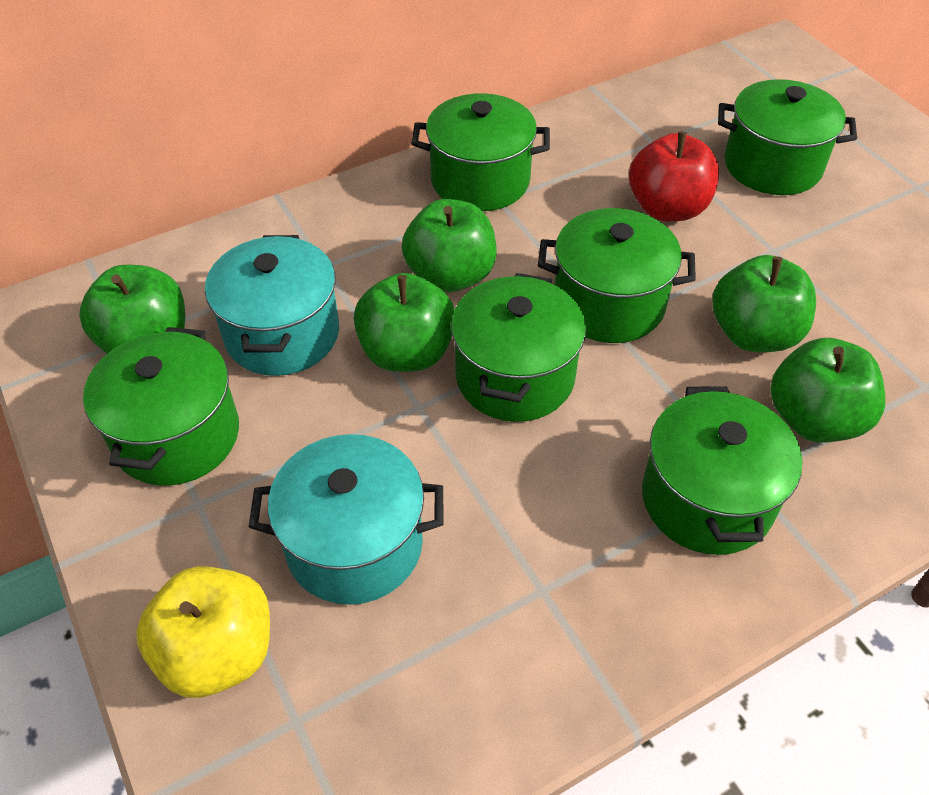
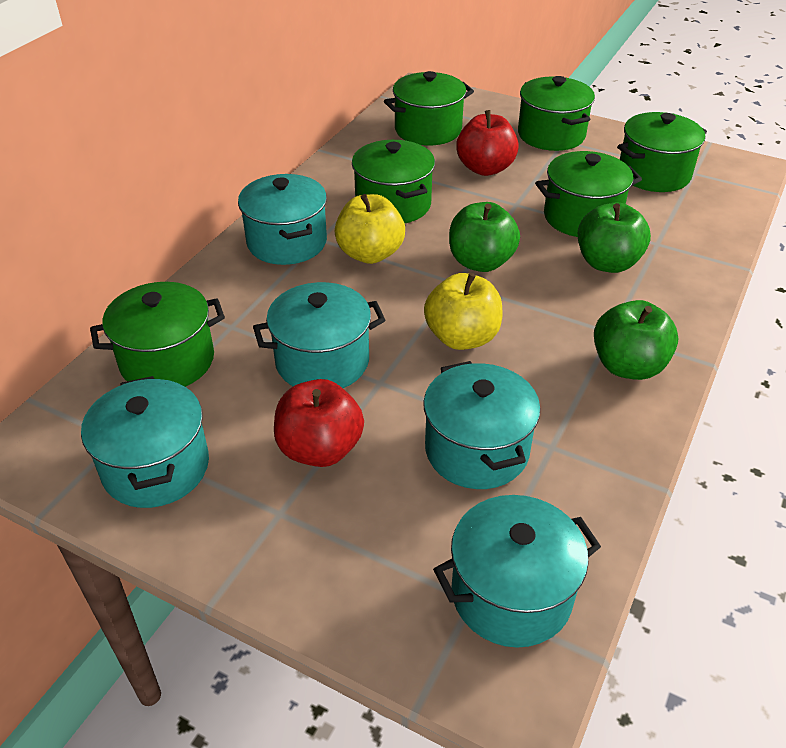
green apple: 5 -> 3
red apple: 1 -> 2
turquoise pot: 2 -> 5
yellow apple: 1 -> 2

